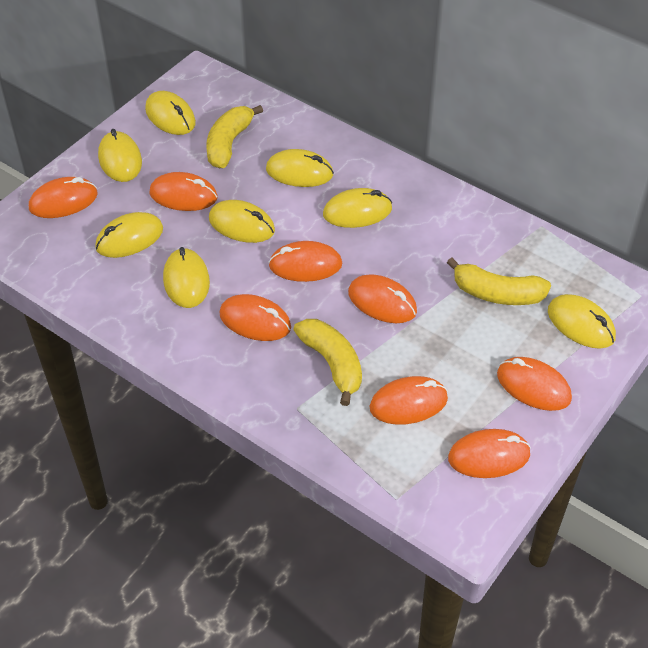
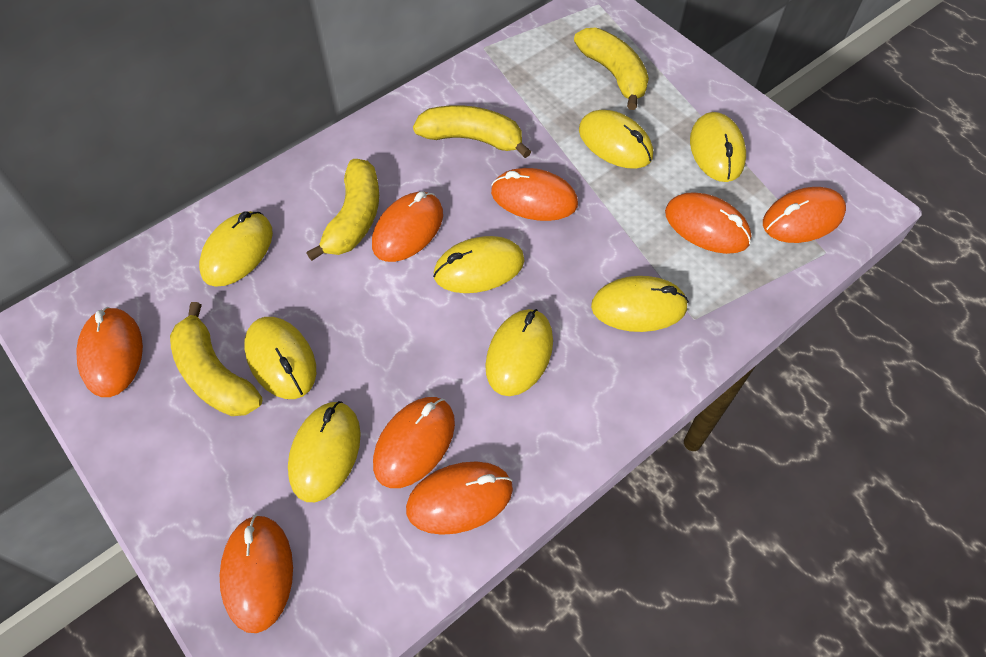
yellow banana: 3 -> 4

